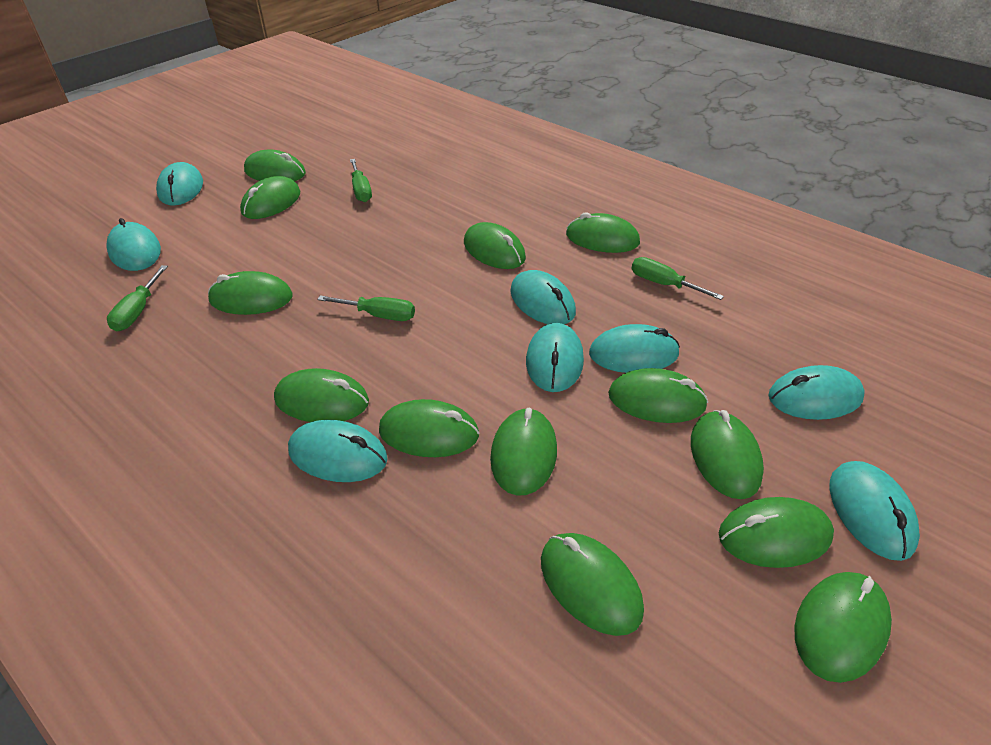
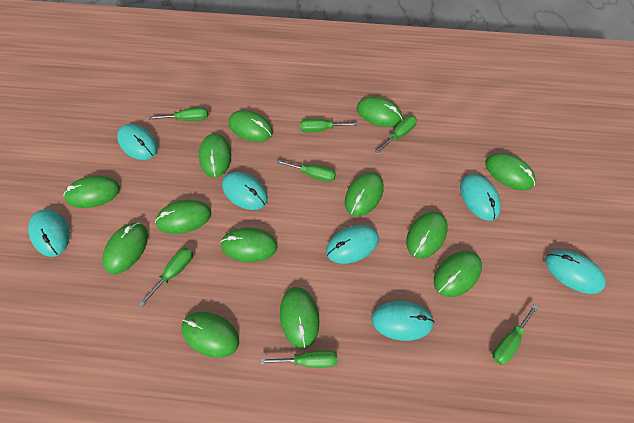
green screwdriver: 4 -> 7
turquoise mouse: 8 -> 7

